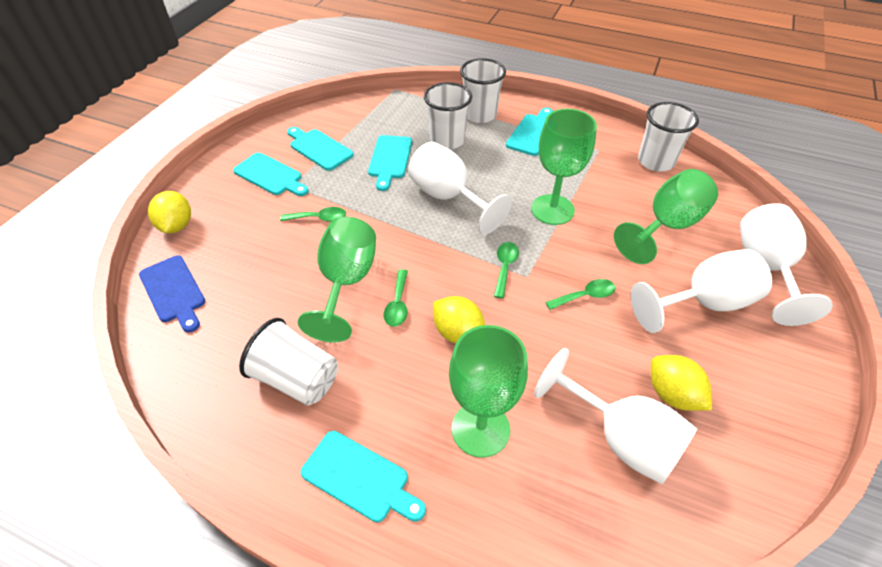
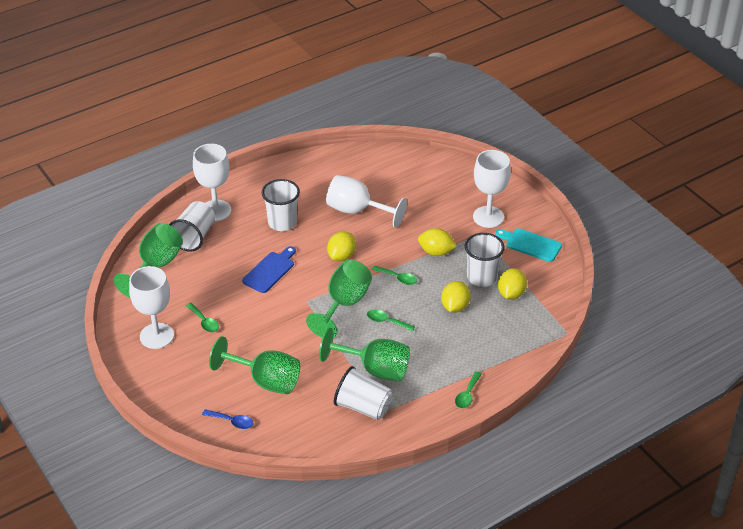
blue spoon: 0 -> 1
turquoise cutting board: 5 -> 1
yellow lemon: 3 -> 4

